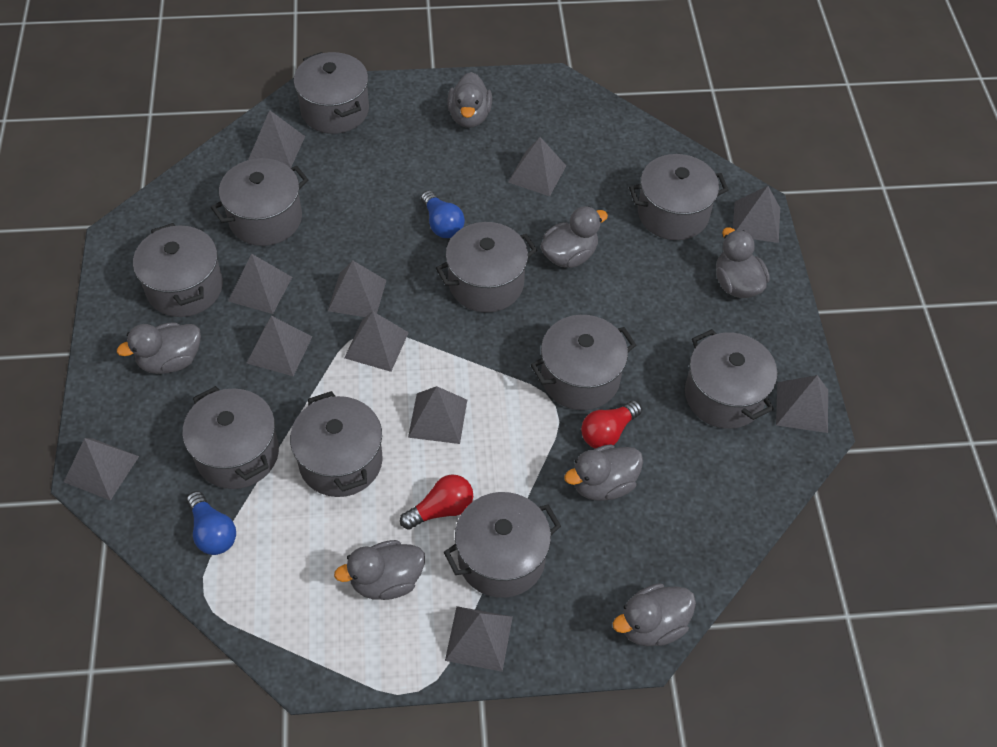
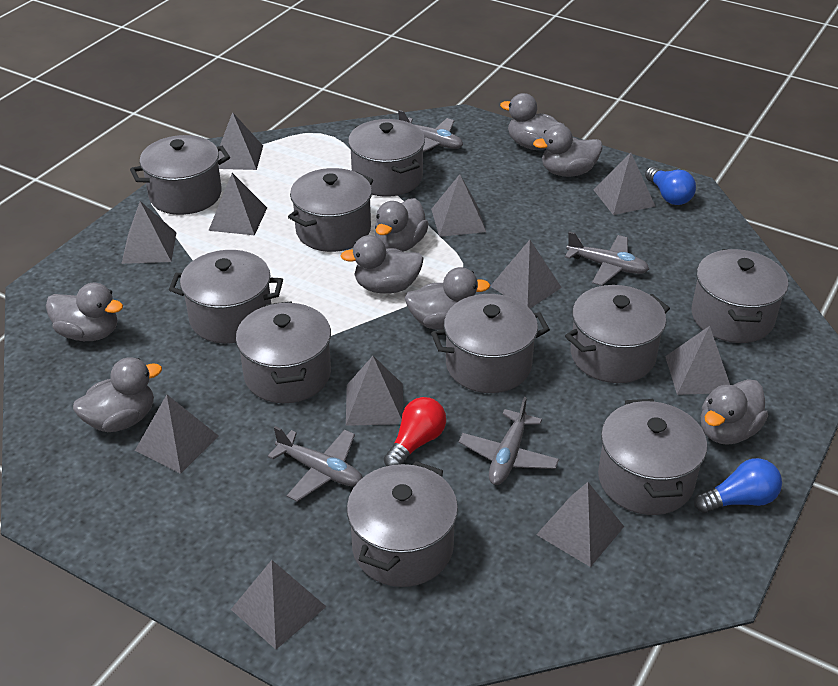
grey duck: 7 -> 8
grey plane: 0 -> 4
red light bulb: 2 -> 1

